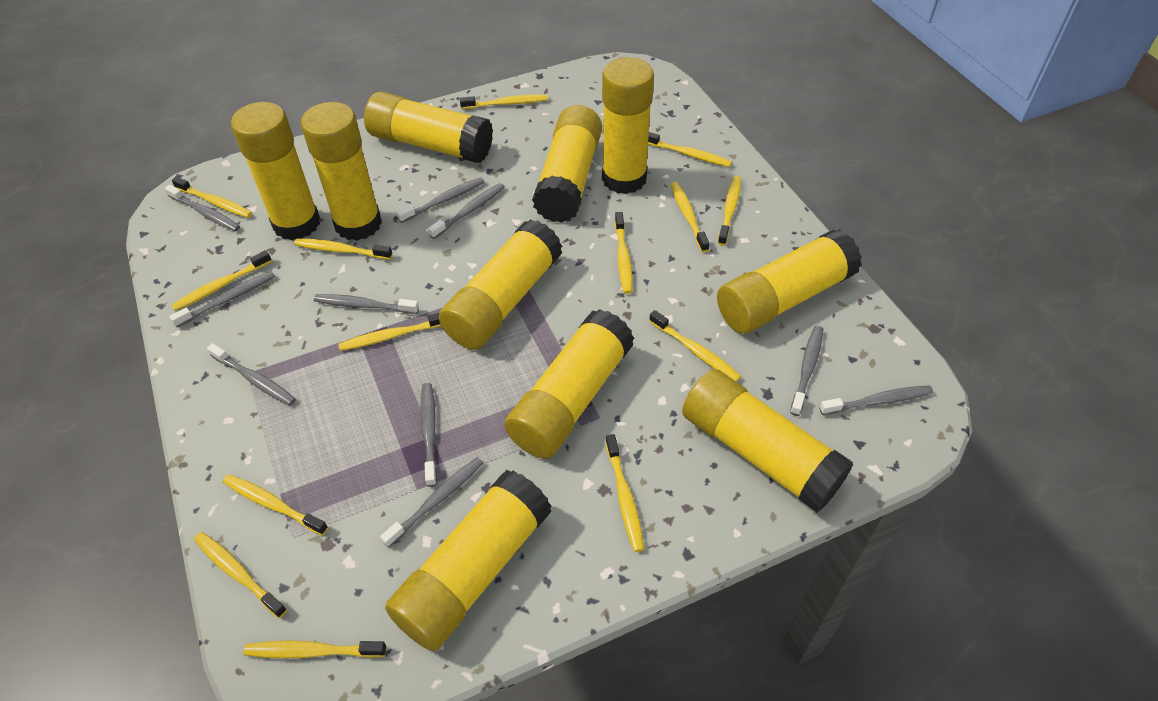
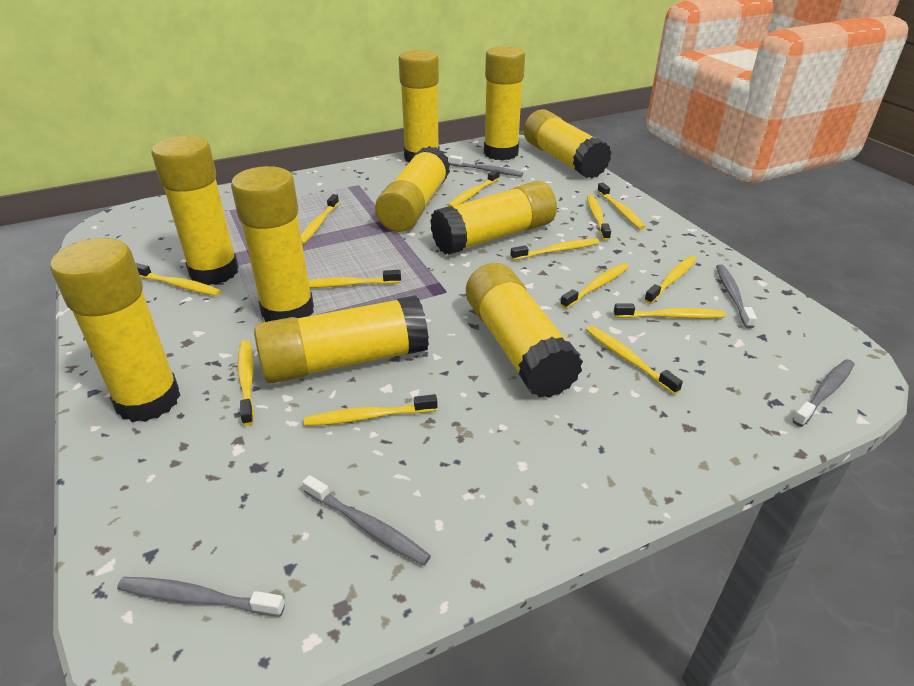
grey toothbrush: 10 -> 5
yellow toothbrush: 14 -> 13

